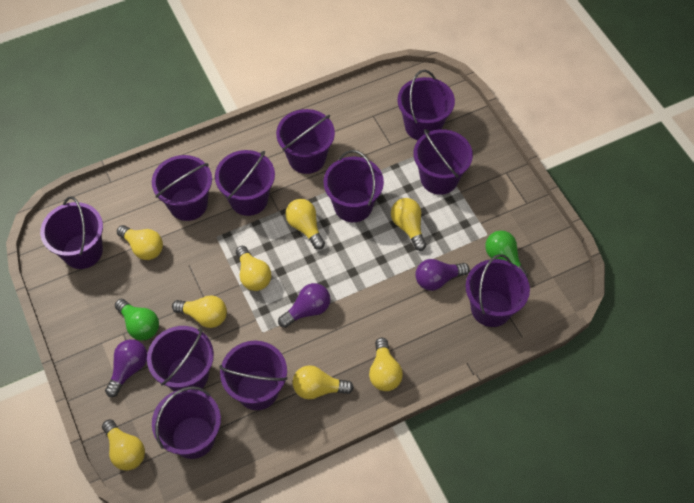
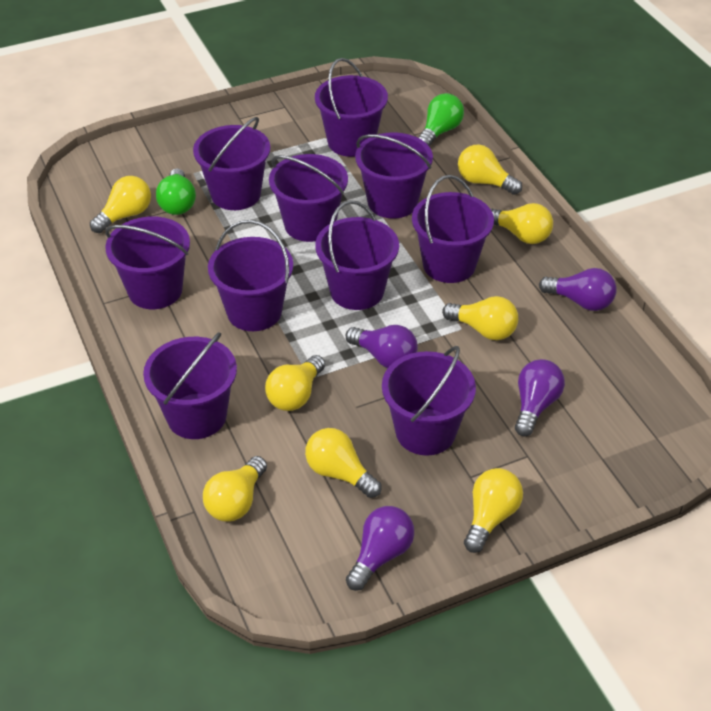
purple bucket: 11 -> 10
purple light bulb: 3 -> 4

